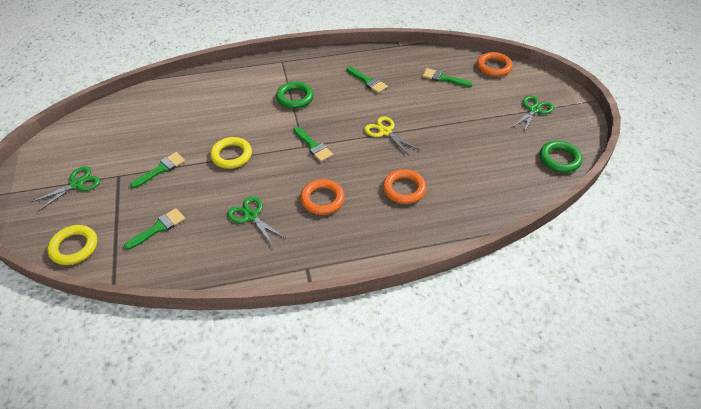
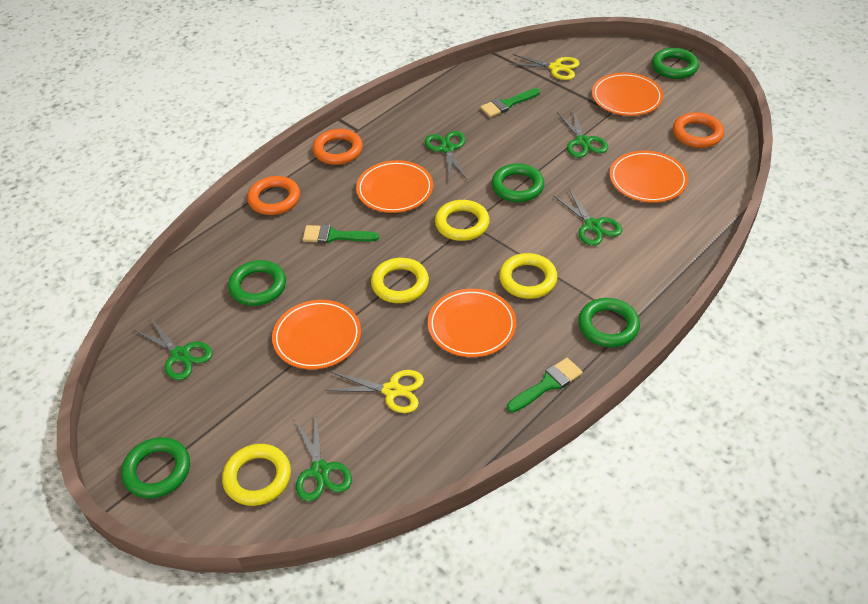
green brush: 5 -> 3
green ring: 2 -> 5
green scissors: 3 -> 5
orange plate: 0 -> 5
yellow ring: 2 -> 4
yellow scissors: 1 -> 2

